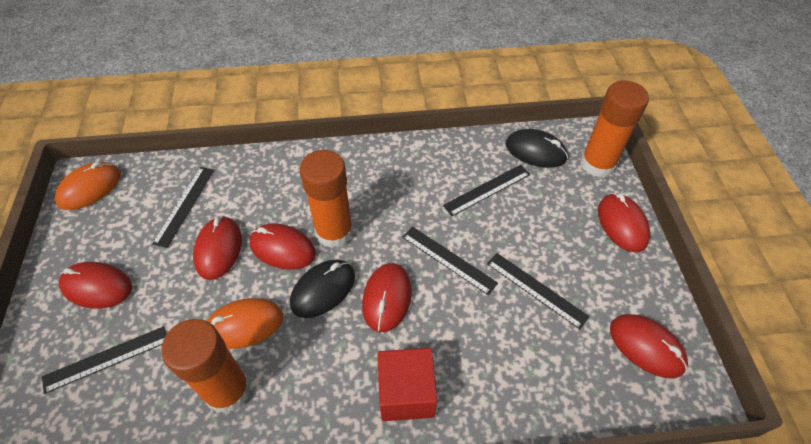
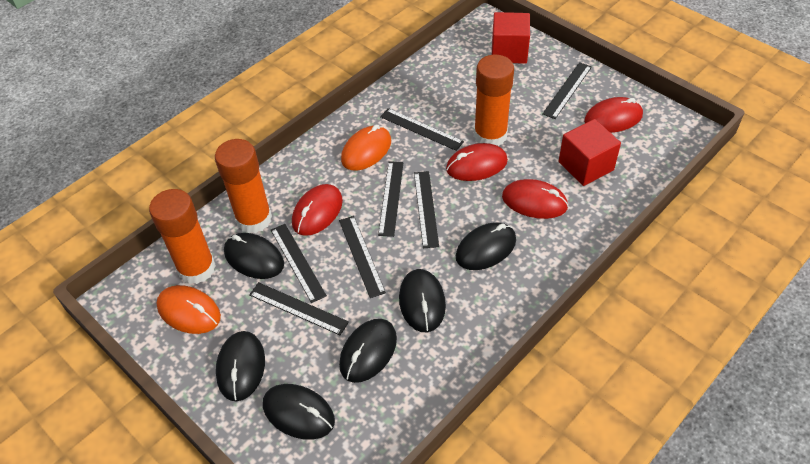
black mouse: 2 -> 6
black ruler: 5 -> 7
red cube: 1 -> 2
red mouse: 6 -> 4

